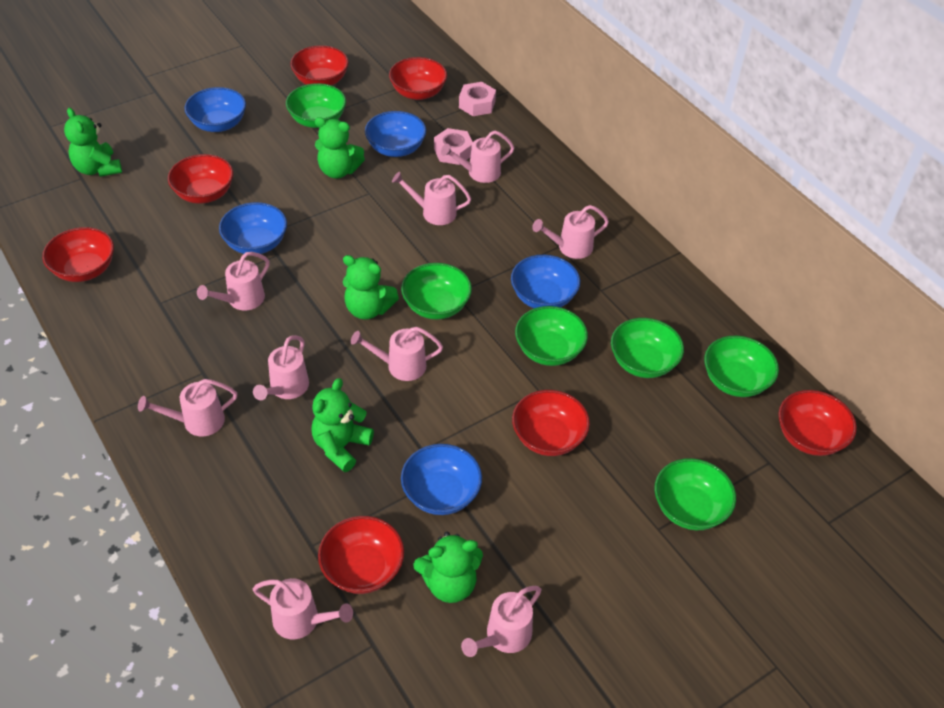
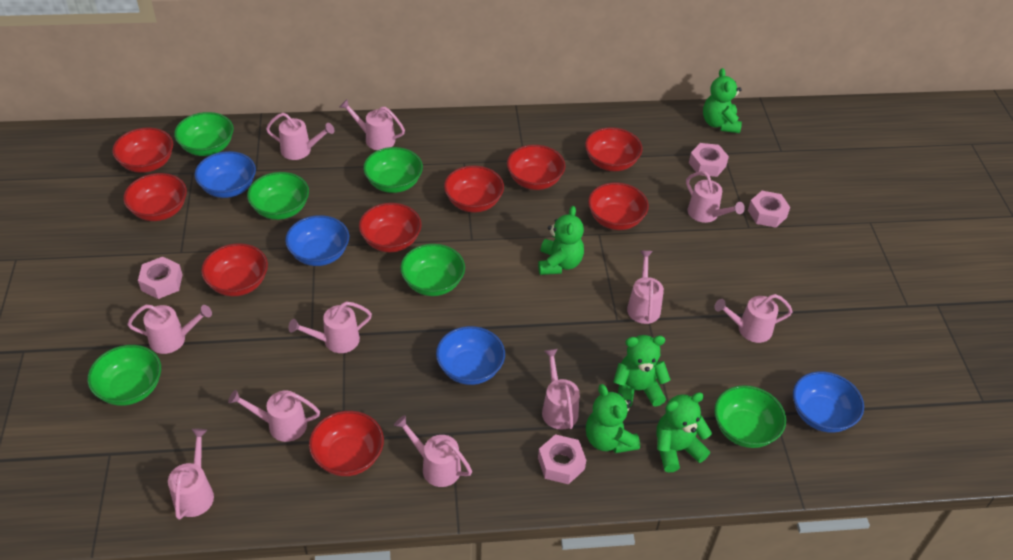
blue bowl: 5 -> 4
pink nut: 2 -> 4
pink watering can: 9 -> 11
red bowl: 7 -> 9

